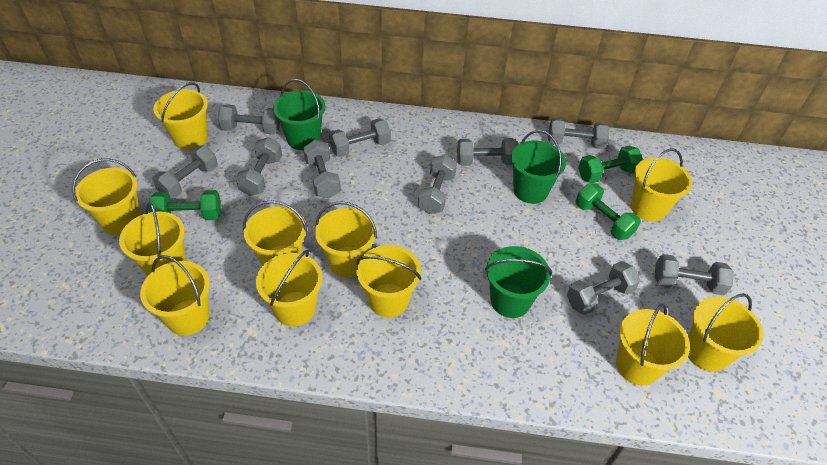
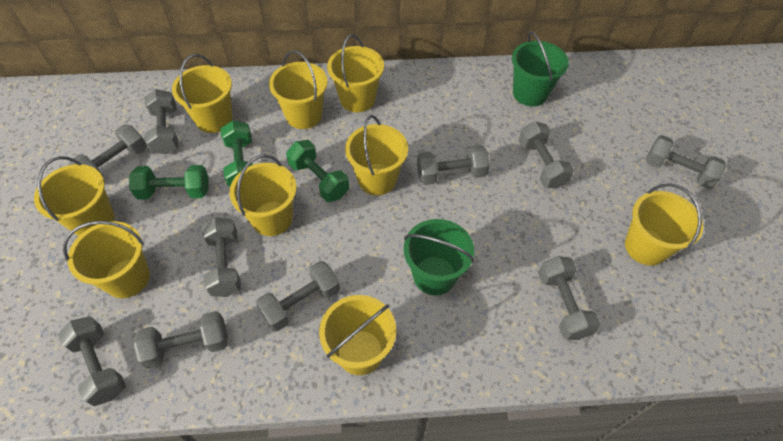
green bucket: 3 -> 2
yellow bucket: 11 -> 9

